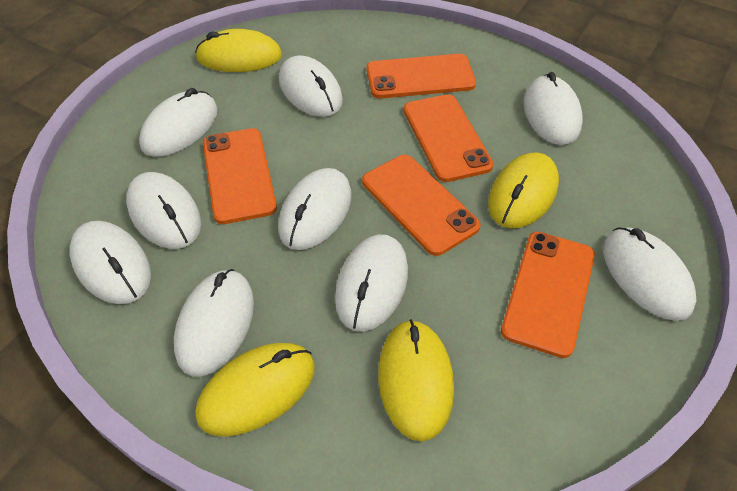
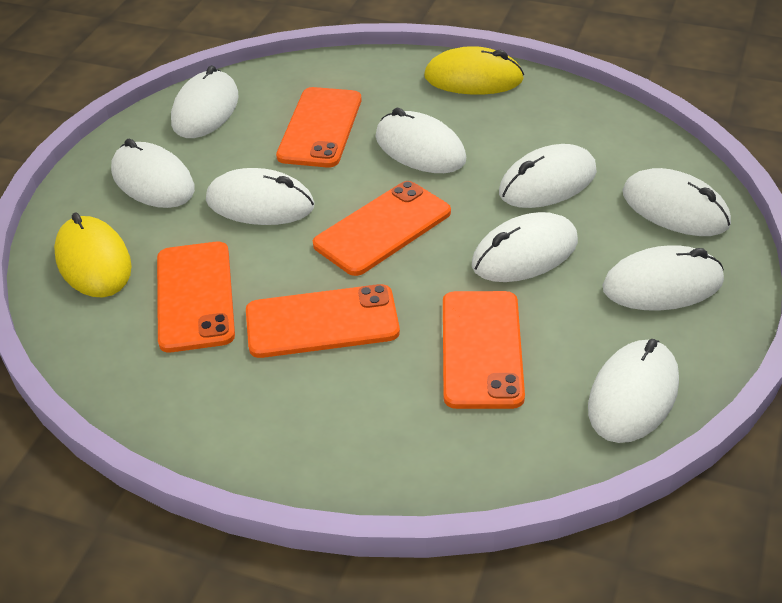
yellow mouse: 4 -> 2

